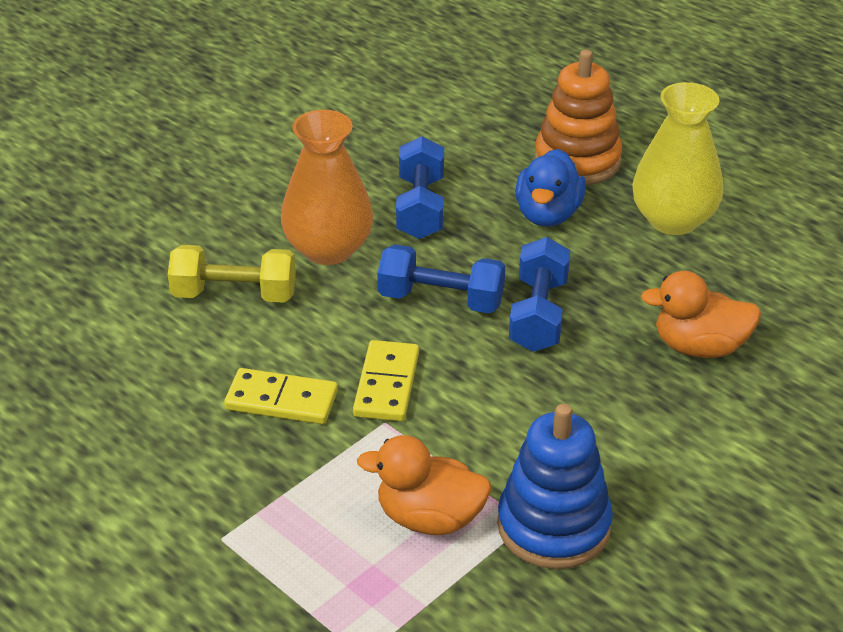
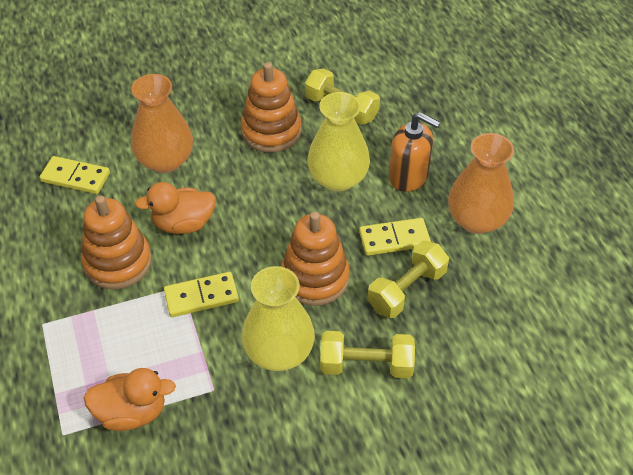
blue duck: 1 -> 0
blue dumbbell: 3 -> 0
blue stacking toy: 1 -> 0
orange soap dispenser: 0 -> 1
orange stacking toy: 1 -> 3
orange vase: 1 -> 2
yellow domino: 2 -> 3
yellow dumbbell: 1 -> 3
yellow vase: 1 -> 2

